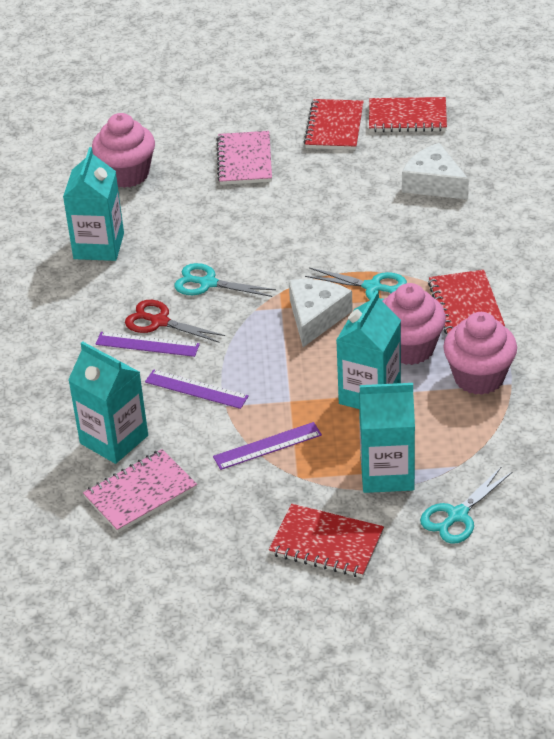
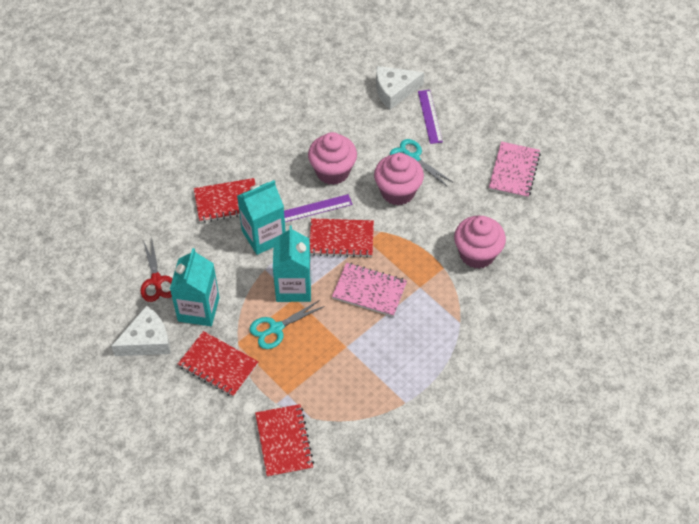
purple ruler: 3 -> 2
turquoise carton: 4 -> 3
turquoise scissors: 3 -> 2

